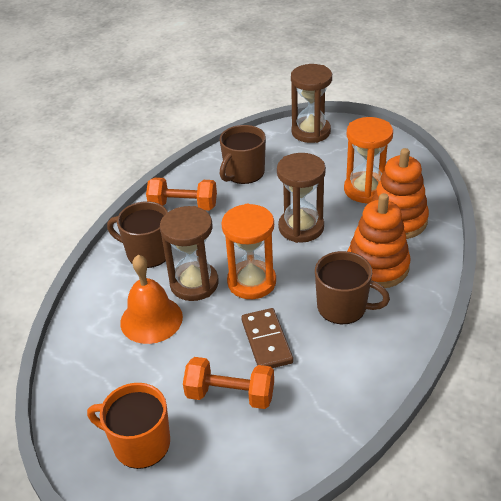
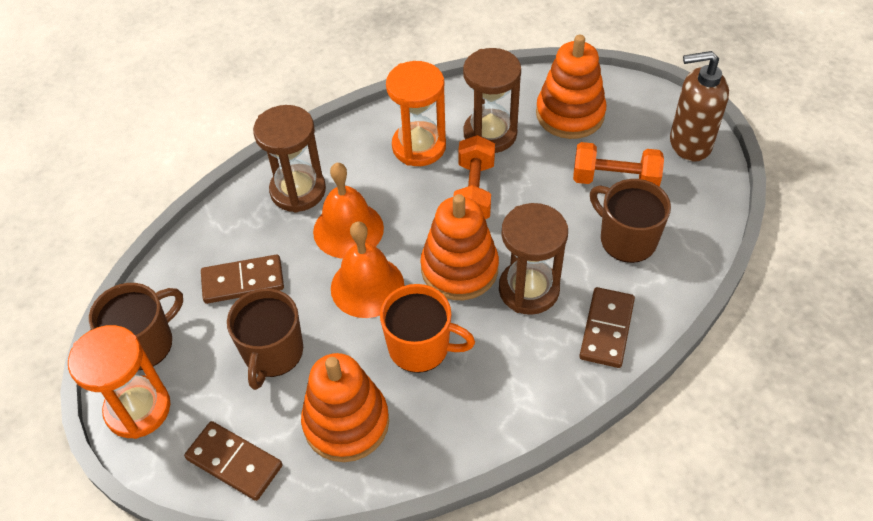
brown domino: 1 -> 3
brown soap dispenser: 0 -> 1
orange bell: 1 -> 2
orange stacking toy: 2 -> 3

